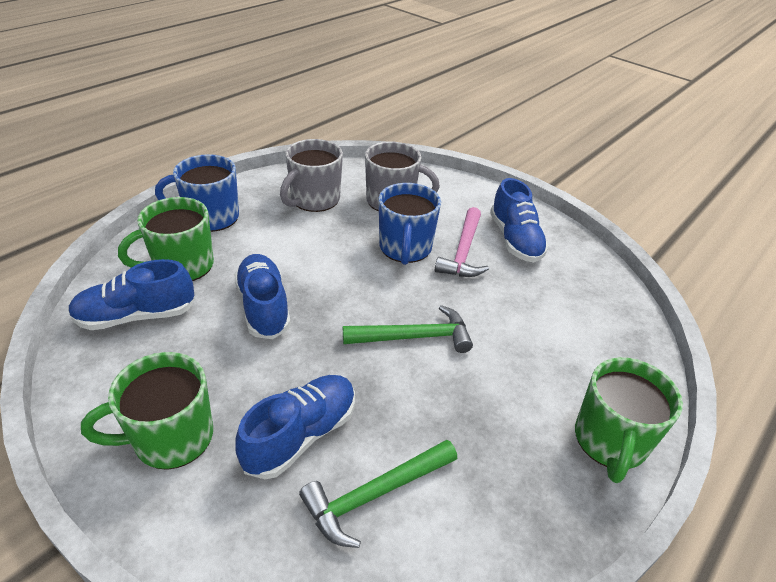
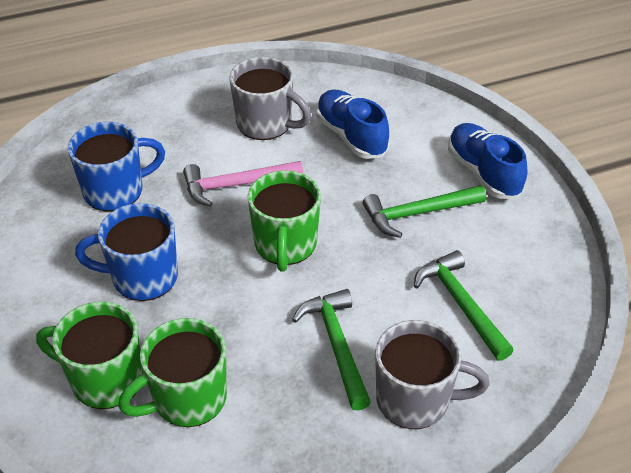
blue shoe: 4 -> 2
green hammer: 2 -> 3

